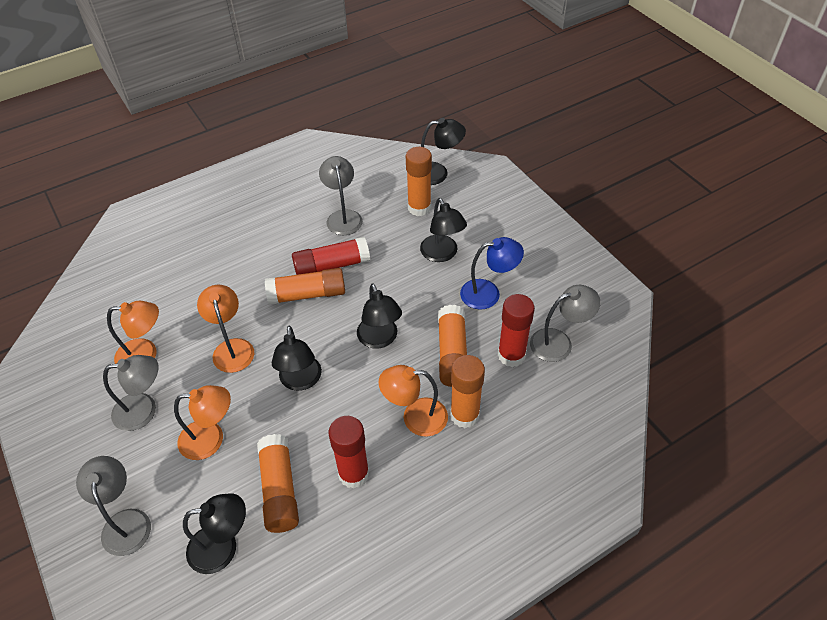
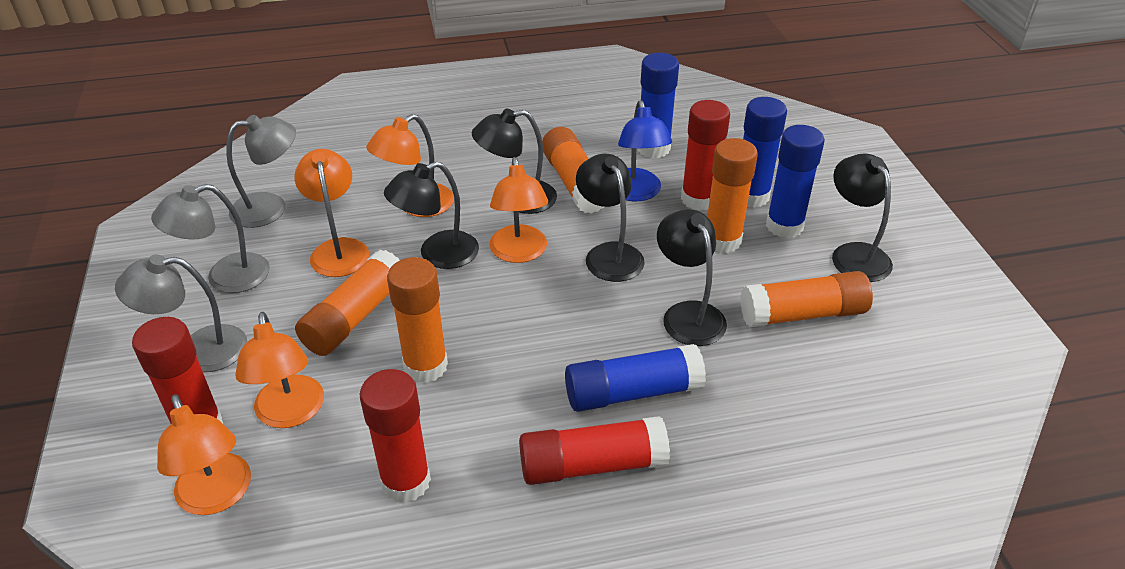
blue glue stick: 0 -> 4
grey lamp: 4 -> 3
orange lamp: 4 -> 5
red glue stick: 3 -> 4

